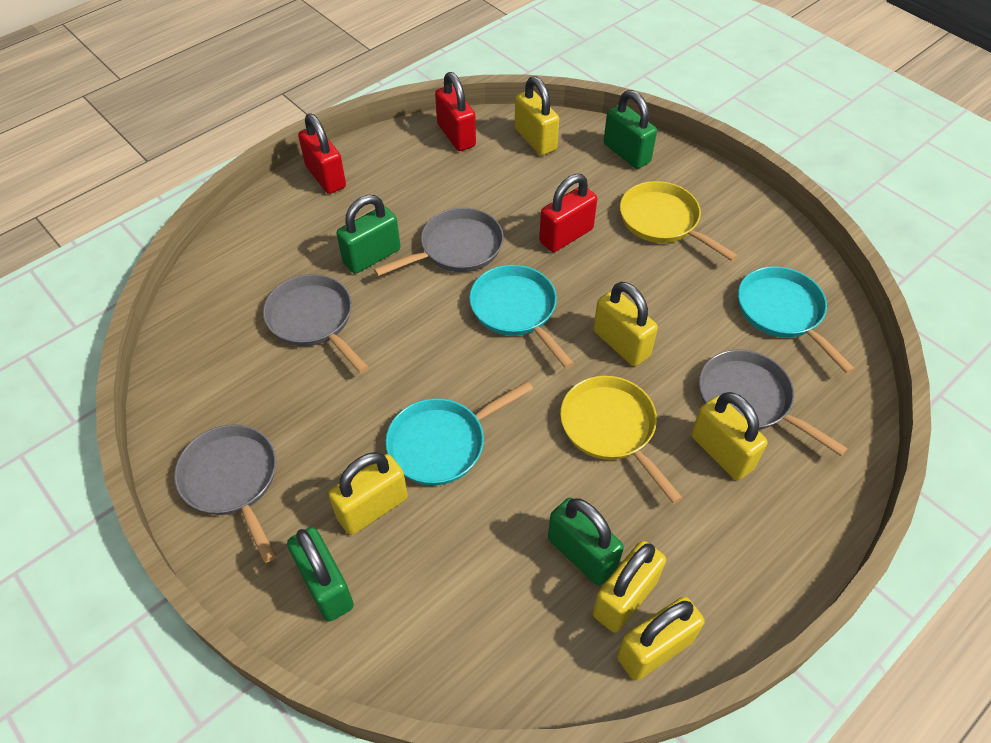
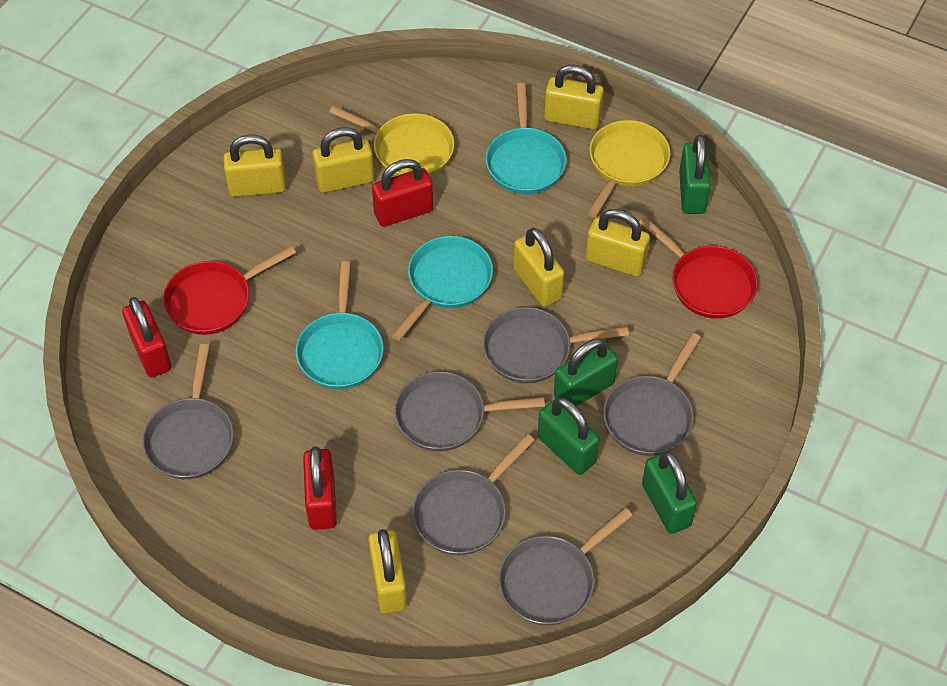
grey pan: 4 -> 6
red pan: 0 -> 2

